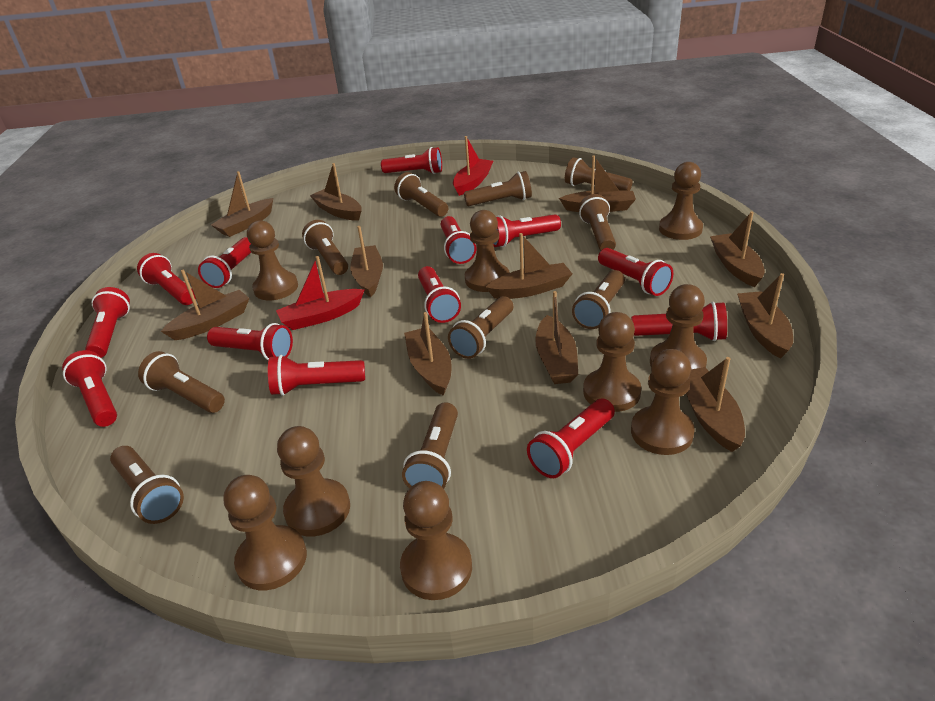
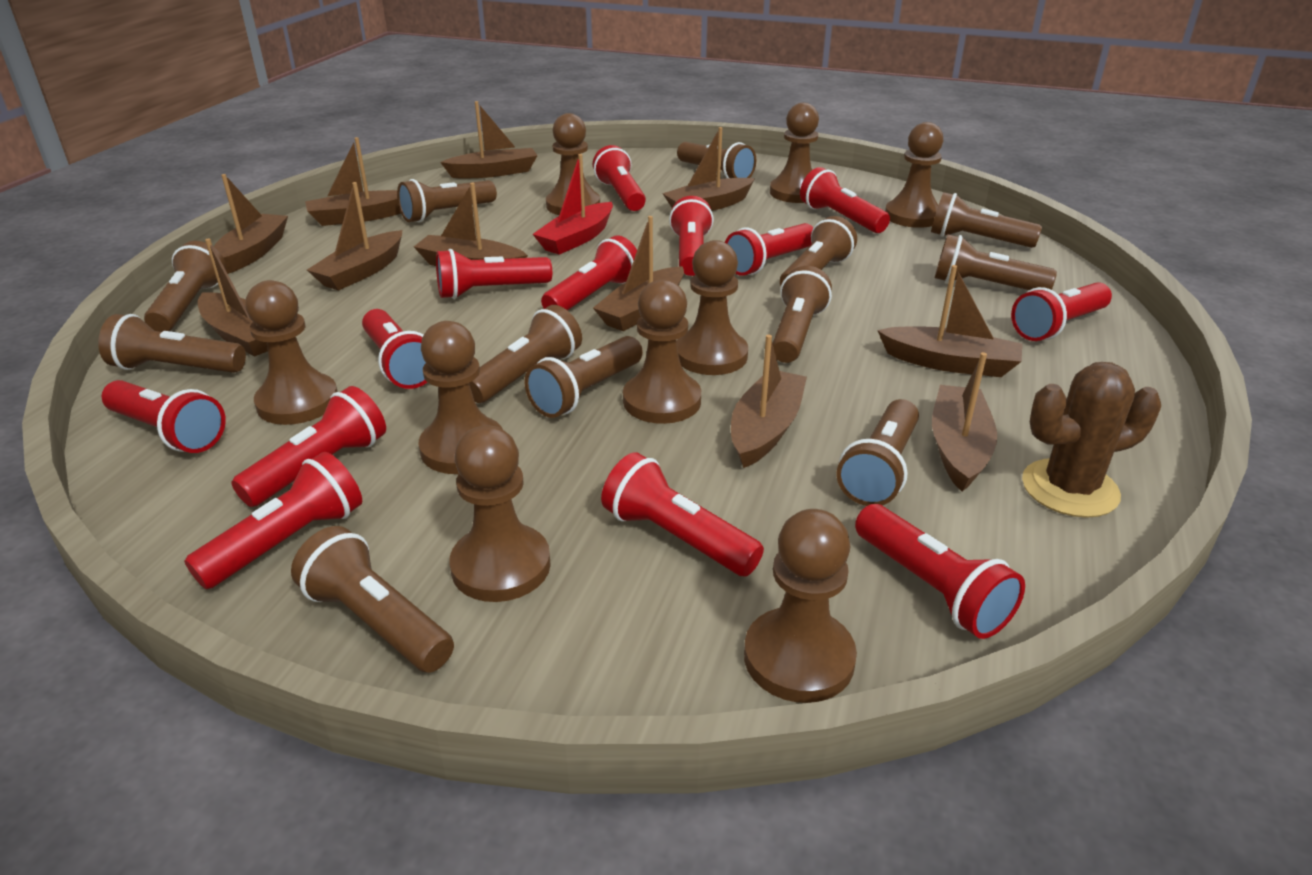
brown cactus: 0 -> 1
brown flashlight: 10 -> 12
red boat: 2 -> 1

